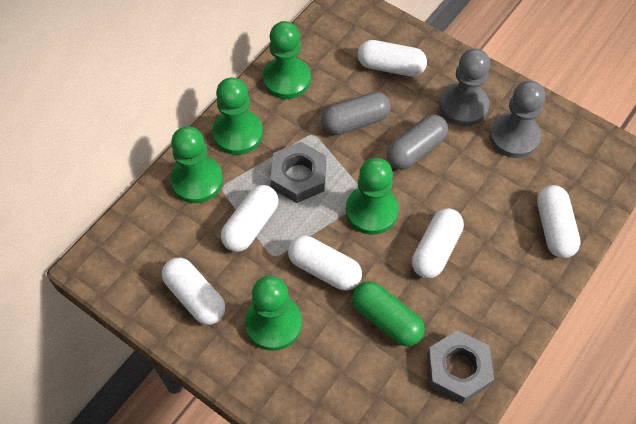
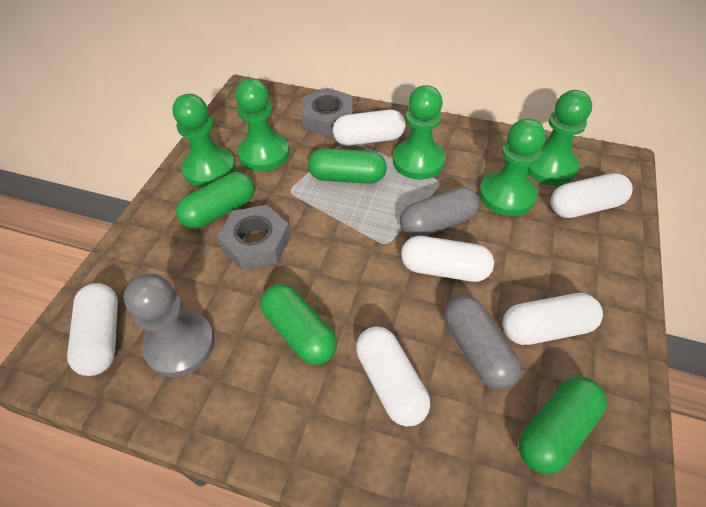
green capsule: 1 -> 4
grey pawn: 2 -> 1

